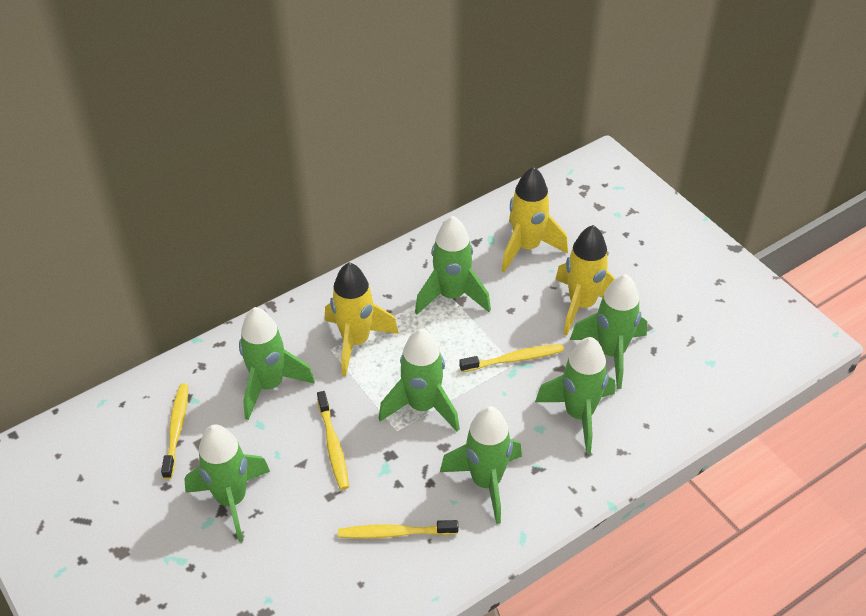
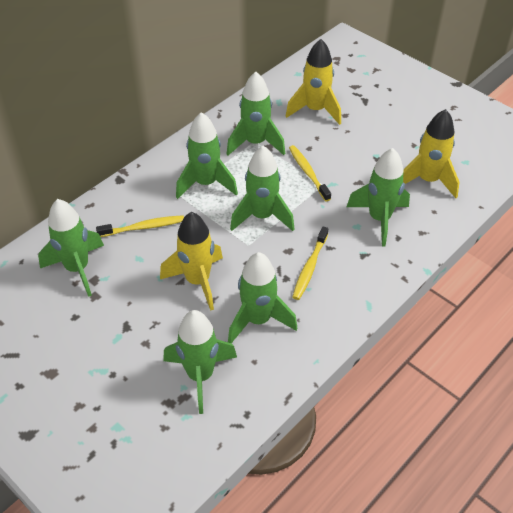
yellow toothbrush: 4 -> 3

